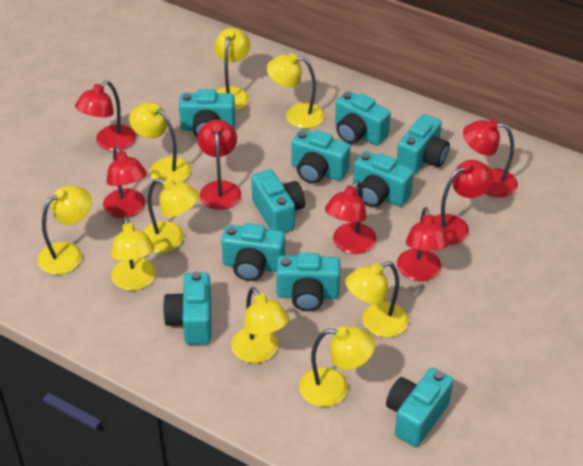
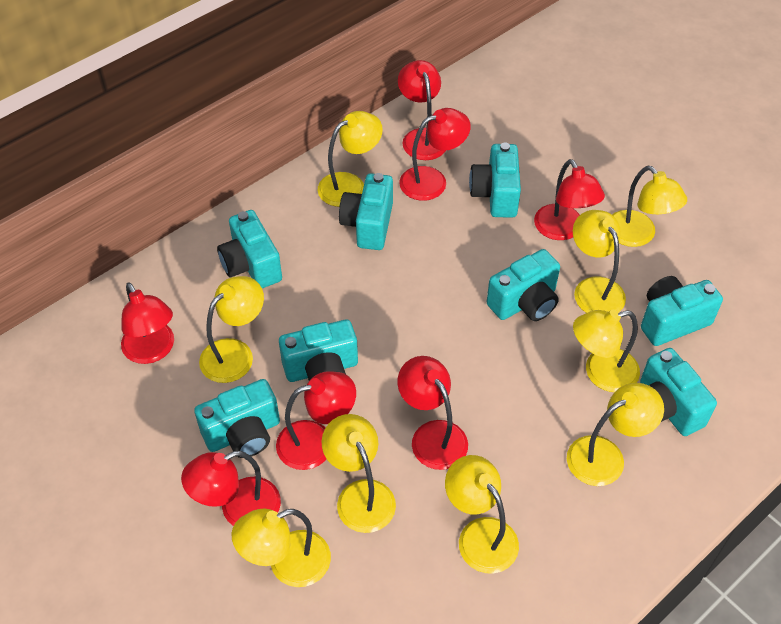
turquoise camera: 10 -> 8

